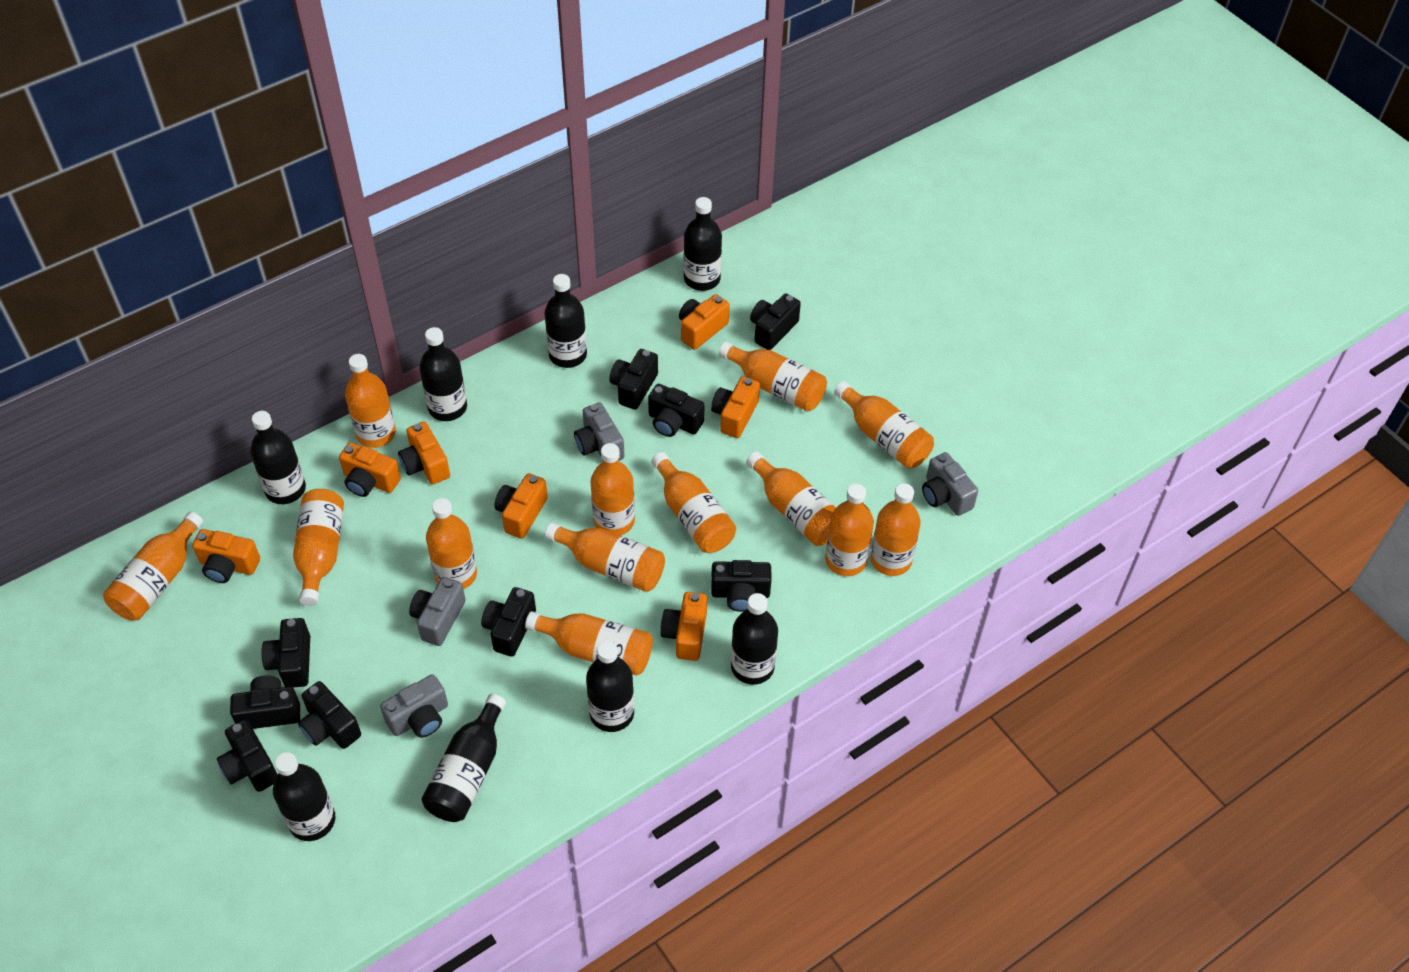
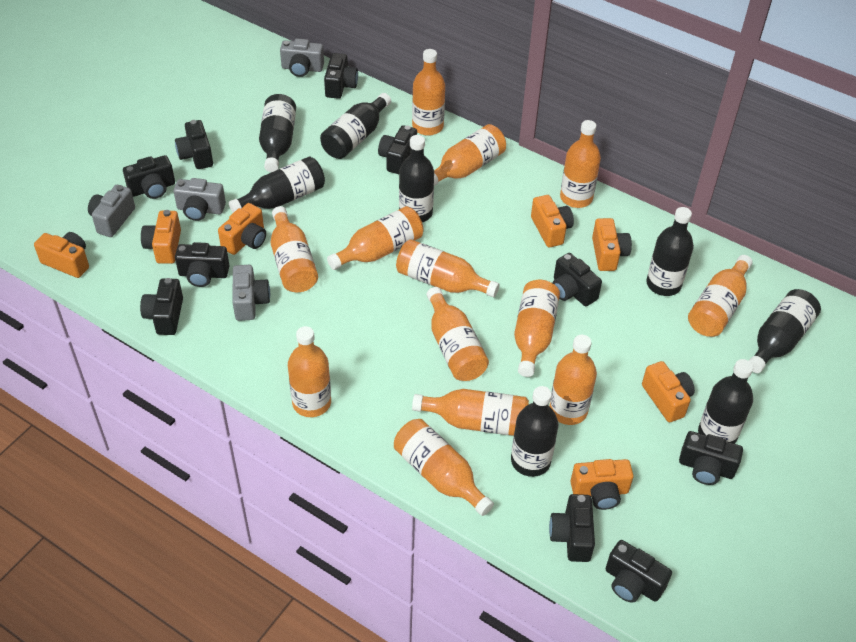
black camera: 9 -> 10

